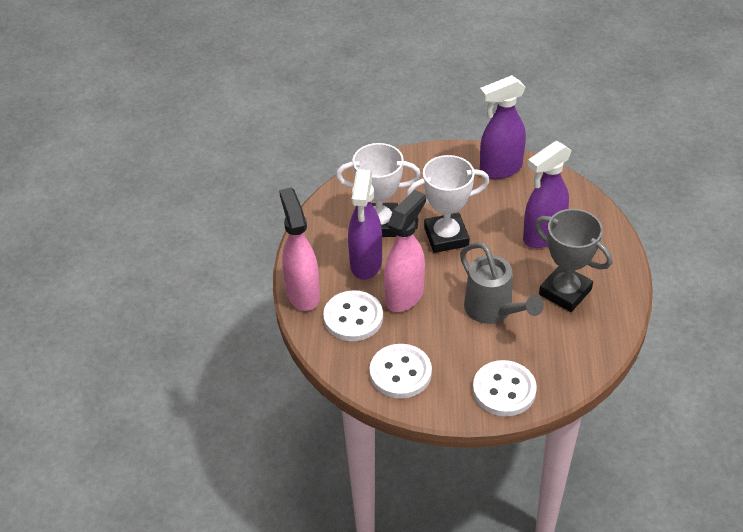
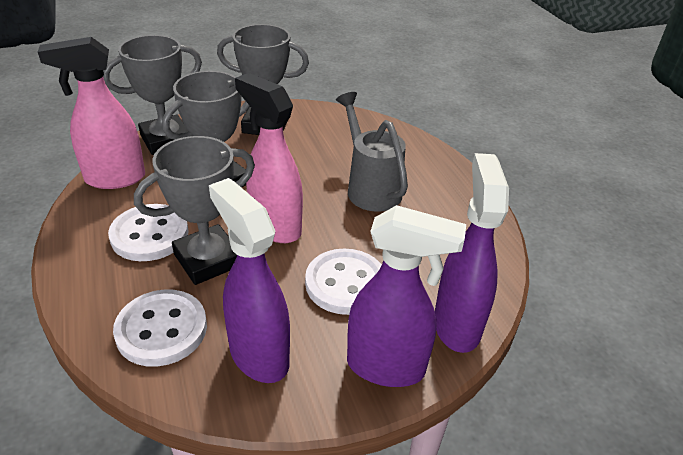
grey trophy: 1 -> 4
white trophy: 2 -> 0

